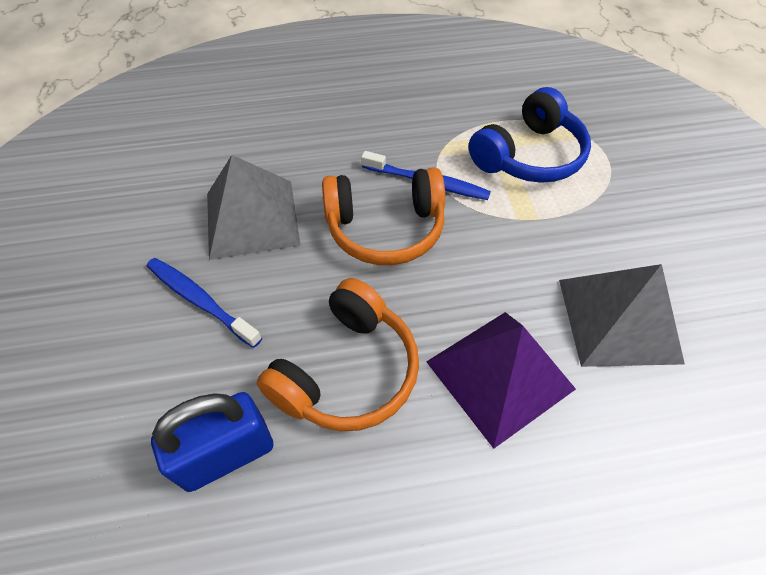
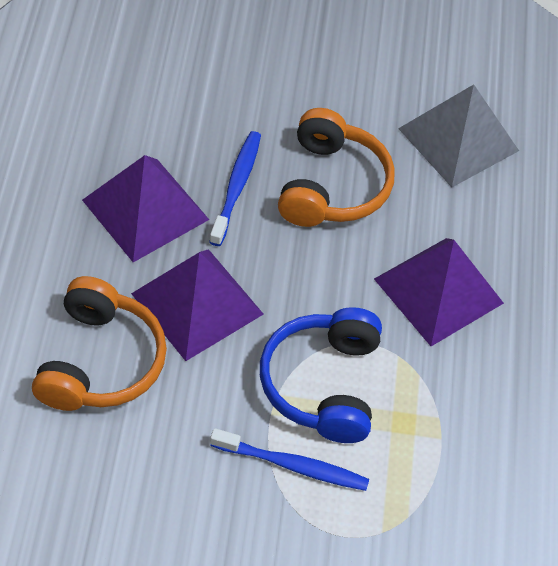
blue padlock: 1 -> 0
grey pyramid: 2 -> 1
purple pyramid: 1 -> 3

